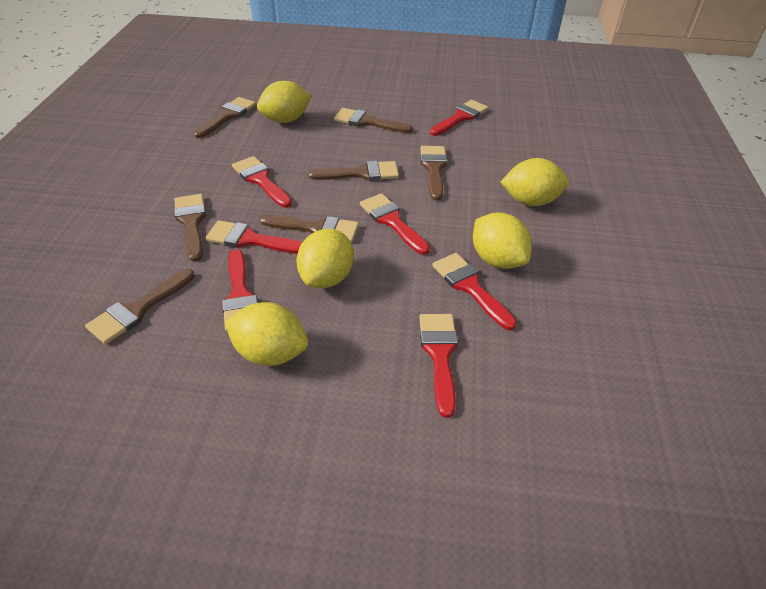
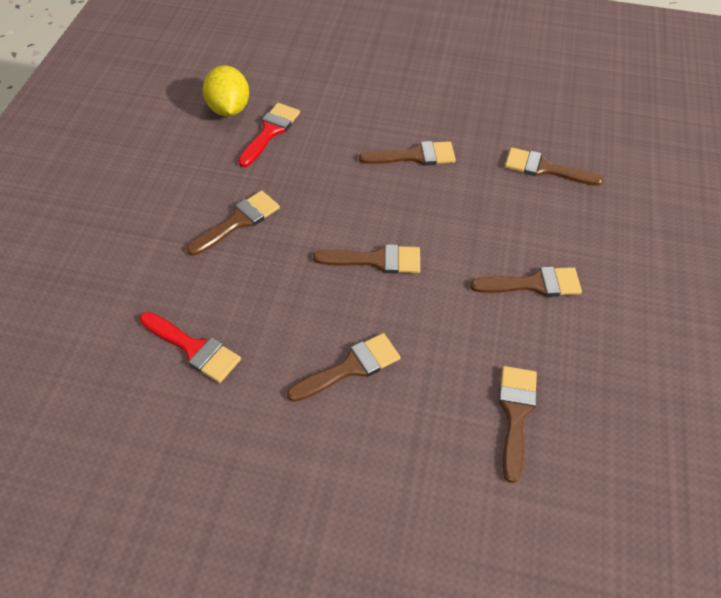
red brush: 7 -> 2
yellow lemon: 5 -> 1

